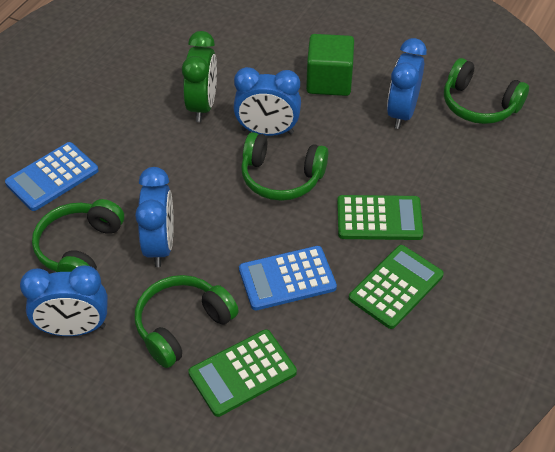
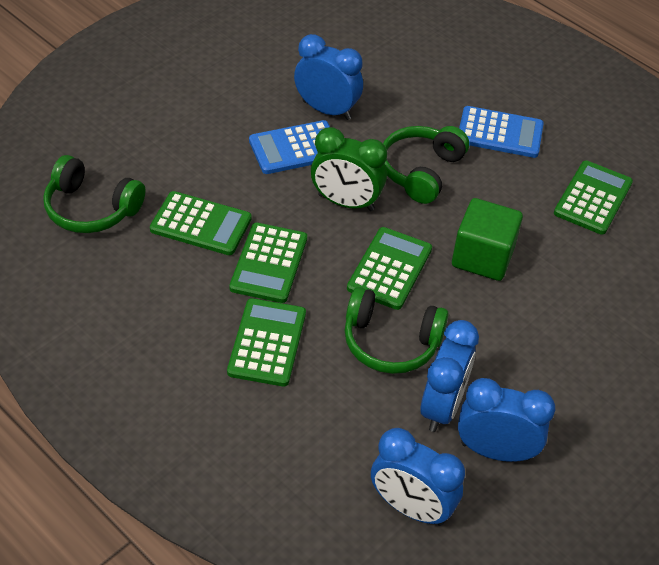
green calculator: 3 -> 5
green headphones: 4 -> 3

